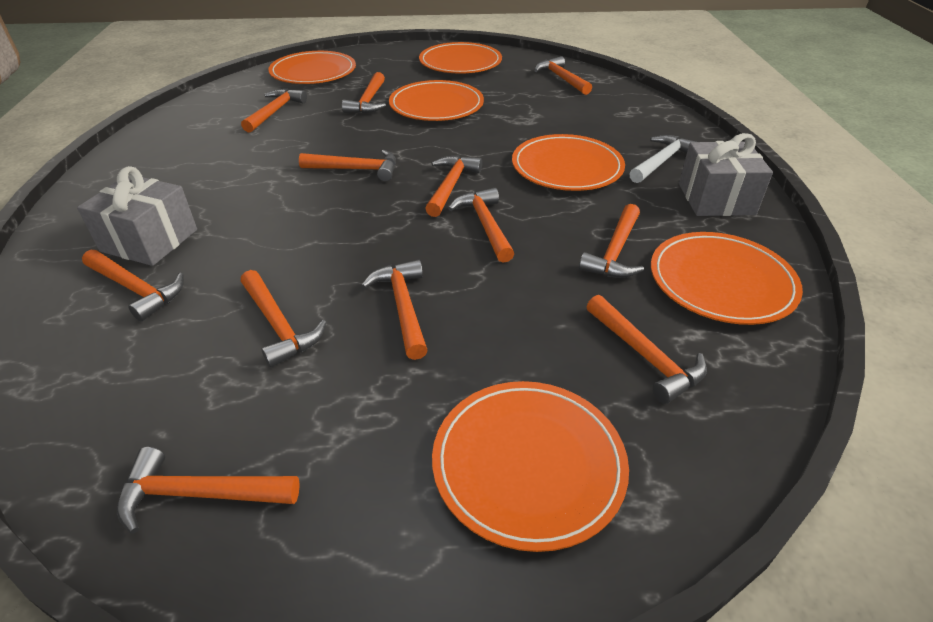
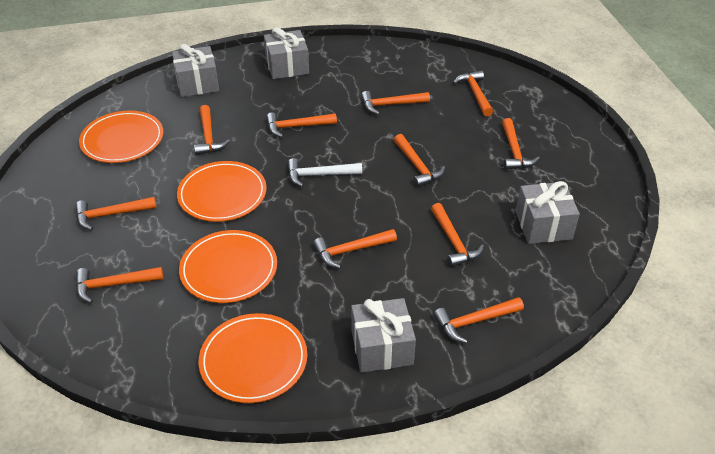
grey gift: 2 -> 4
orange hammer: 12 -> 11
orange plate: 6 -> 4

